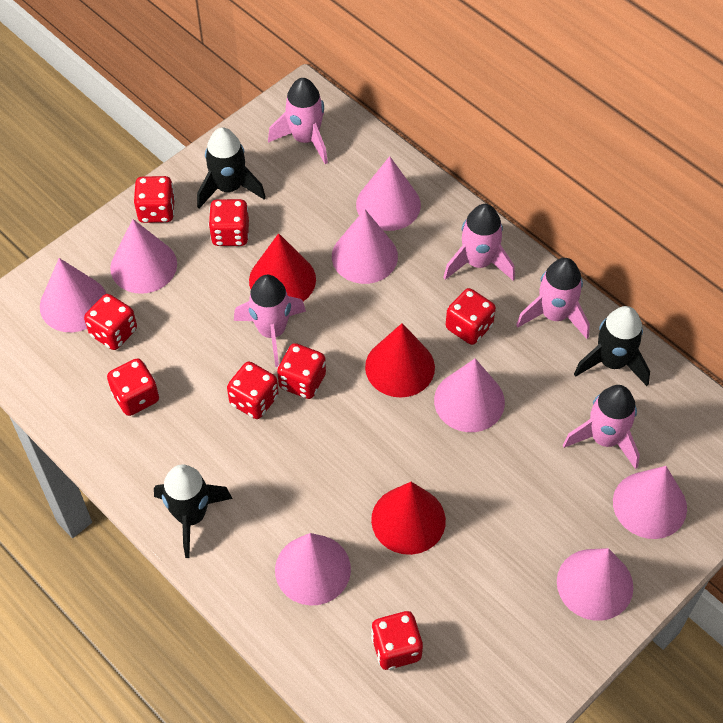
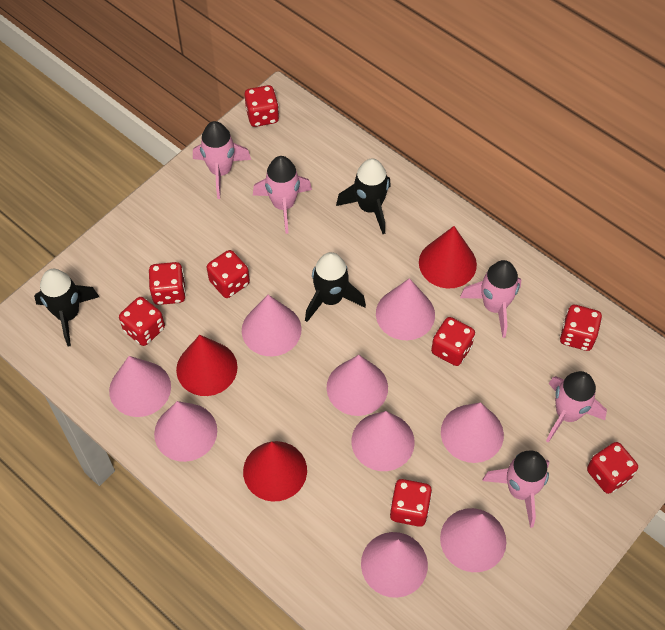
pink cone: 8 -> 9

